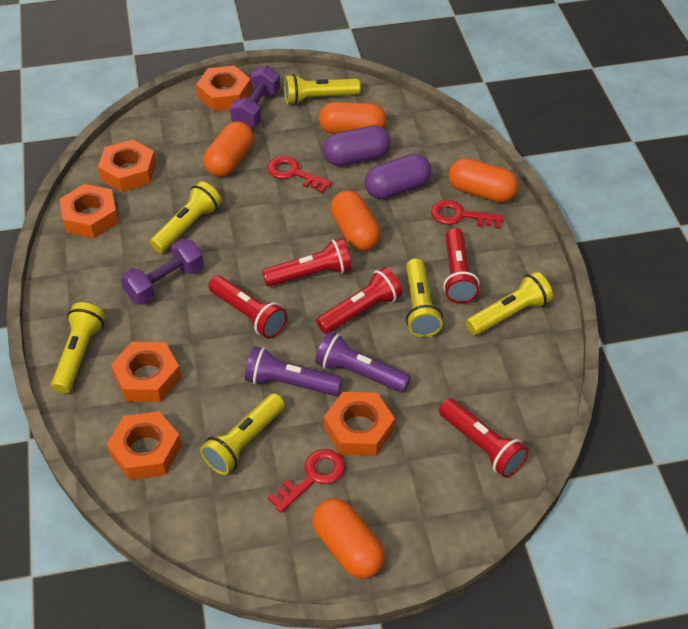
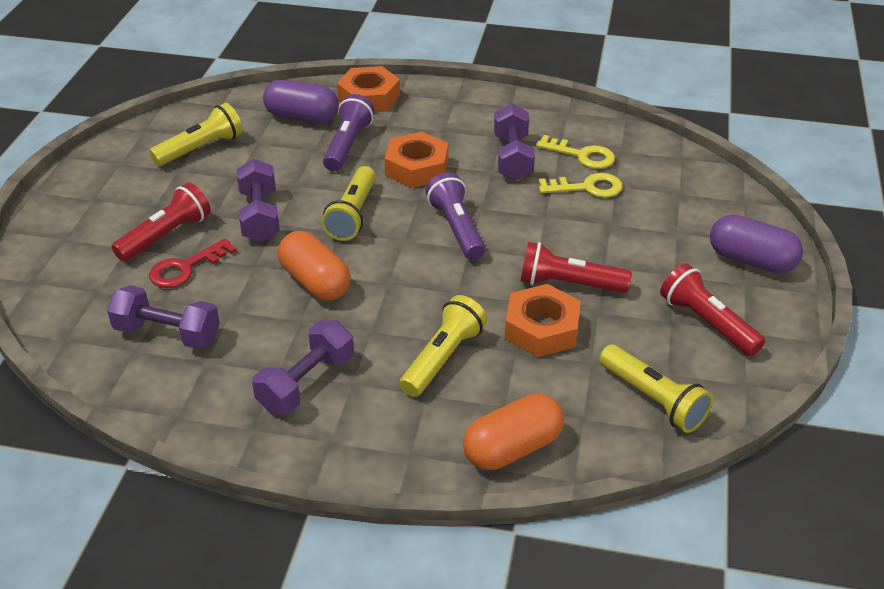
orange capsule: 5 -> 2
orange nut: 6 -> 3
purple dumbbell: 2 -> 4
red flashlight: 5 -> 3
red key: 3 -> 1
yellow flashlight: 6 -> 4
yellow key: 0 -> 2

